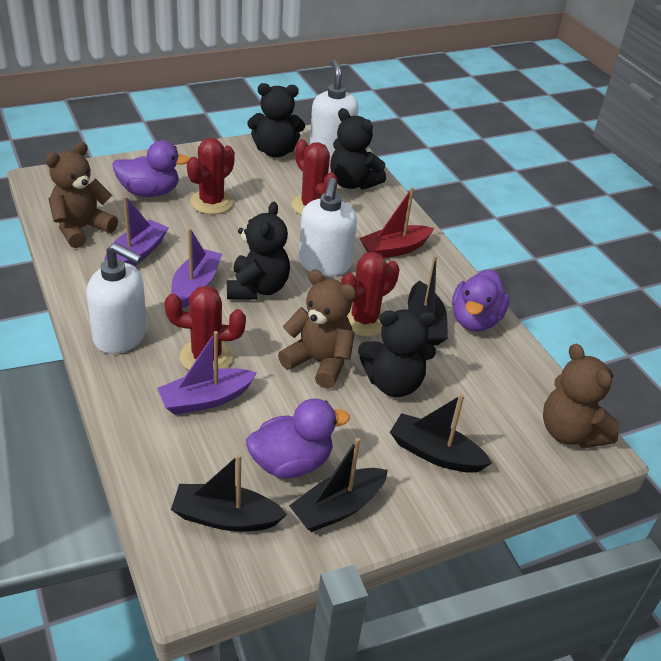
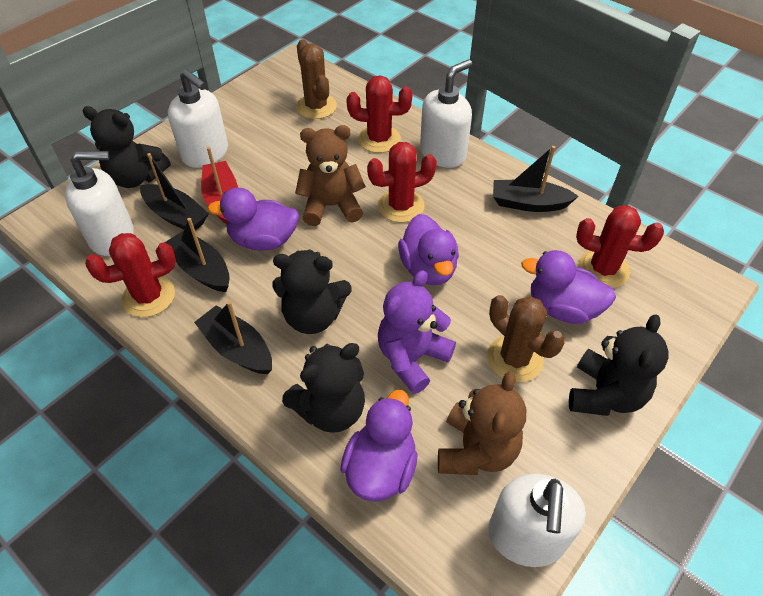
brown cactus: 0 -> 2
brown teddy bear: 3 -> 2
purple boat: 3 -> 0
purple duck: 3 -> 4
purple teddy bear: 0 -> 1
white soap dispenser: 3 -> 4

